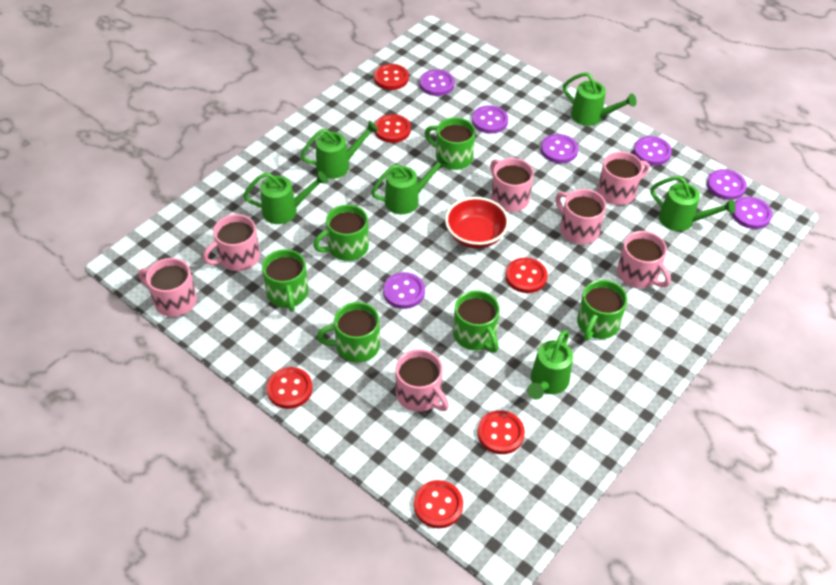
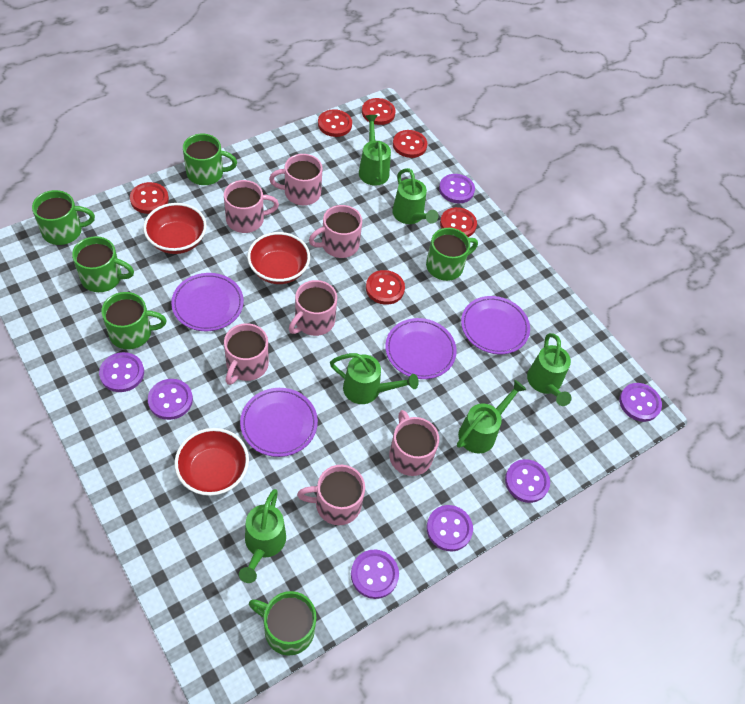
purple plate: 0 -> 4
red bowl: 1 -> 3

